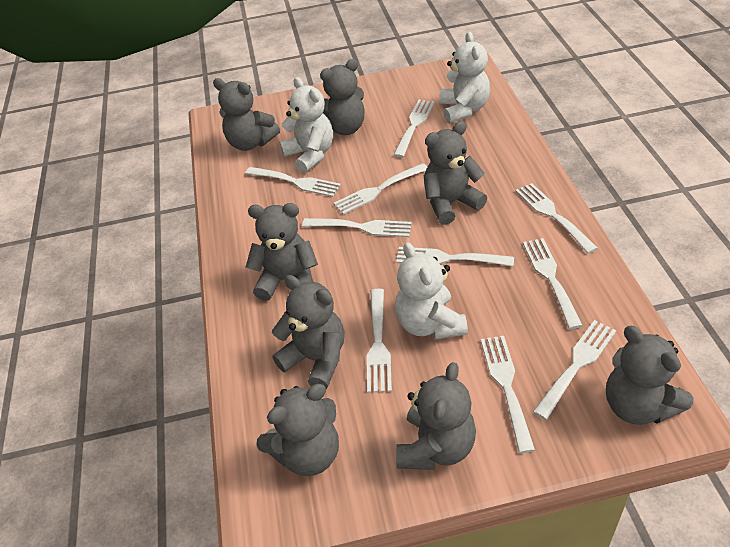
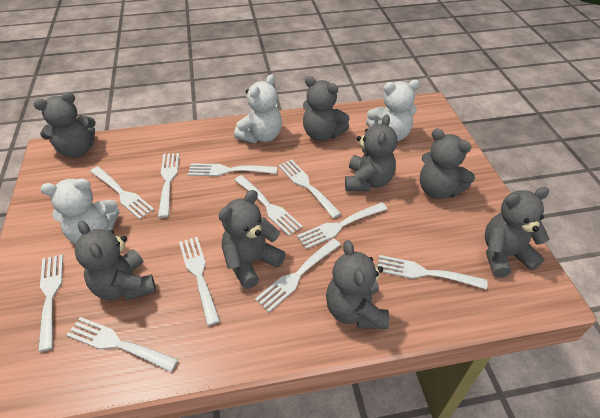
white fork: 10 -> 11

